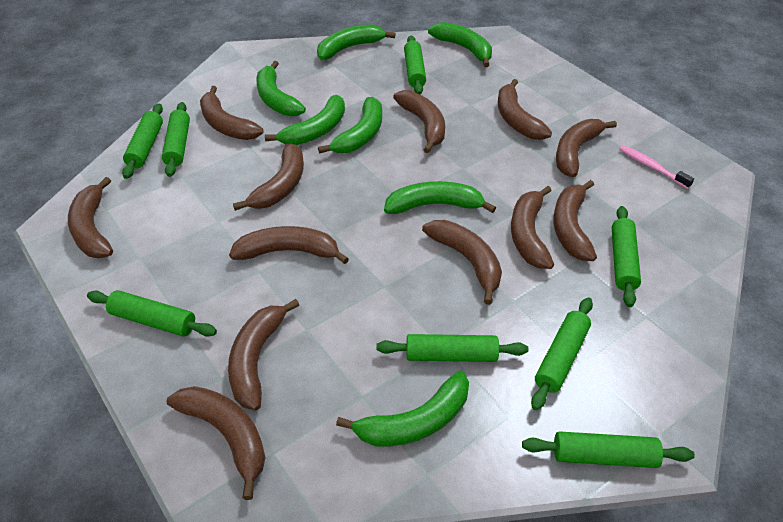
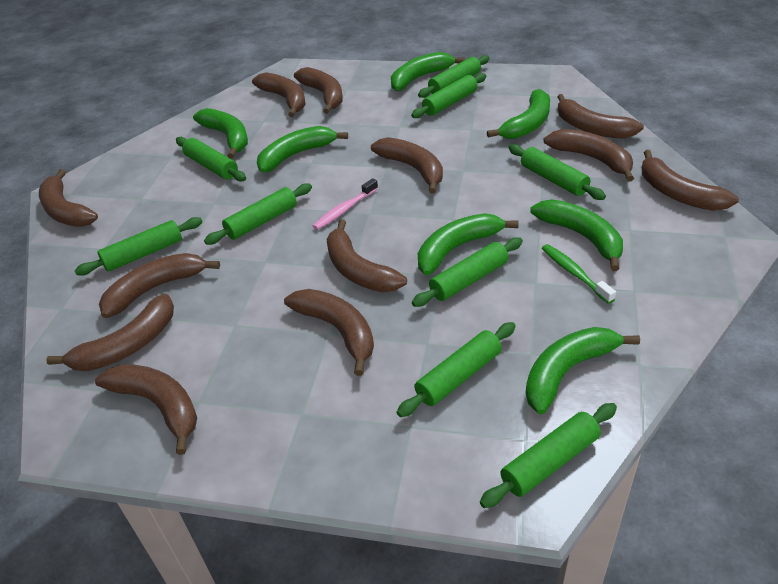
green rolling pin: 8 -> 9
green toothbrush: 0 -> 1

